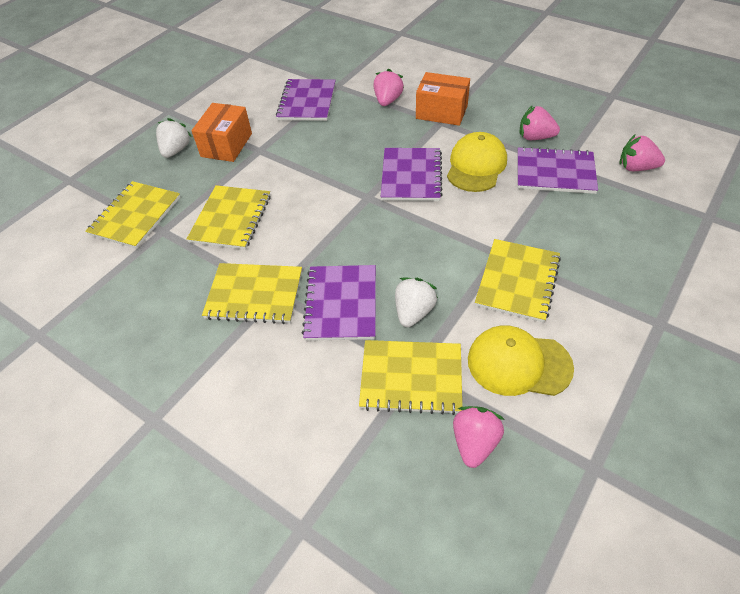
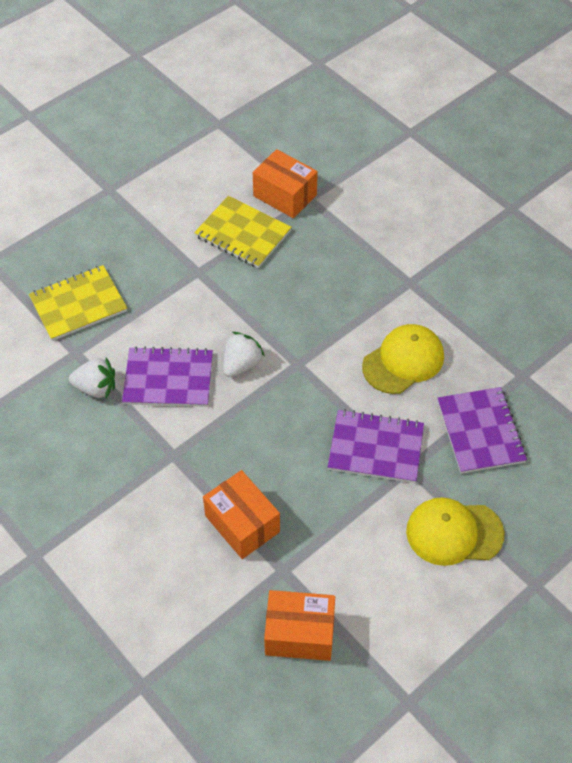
orange box: 2 -> 3
pink strawberry: 4 -> 0
purple notebook: 4 -> 3
yellow notebook: 5 -> 2

